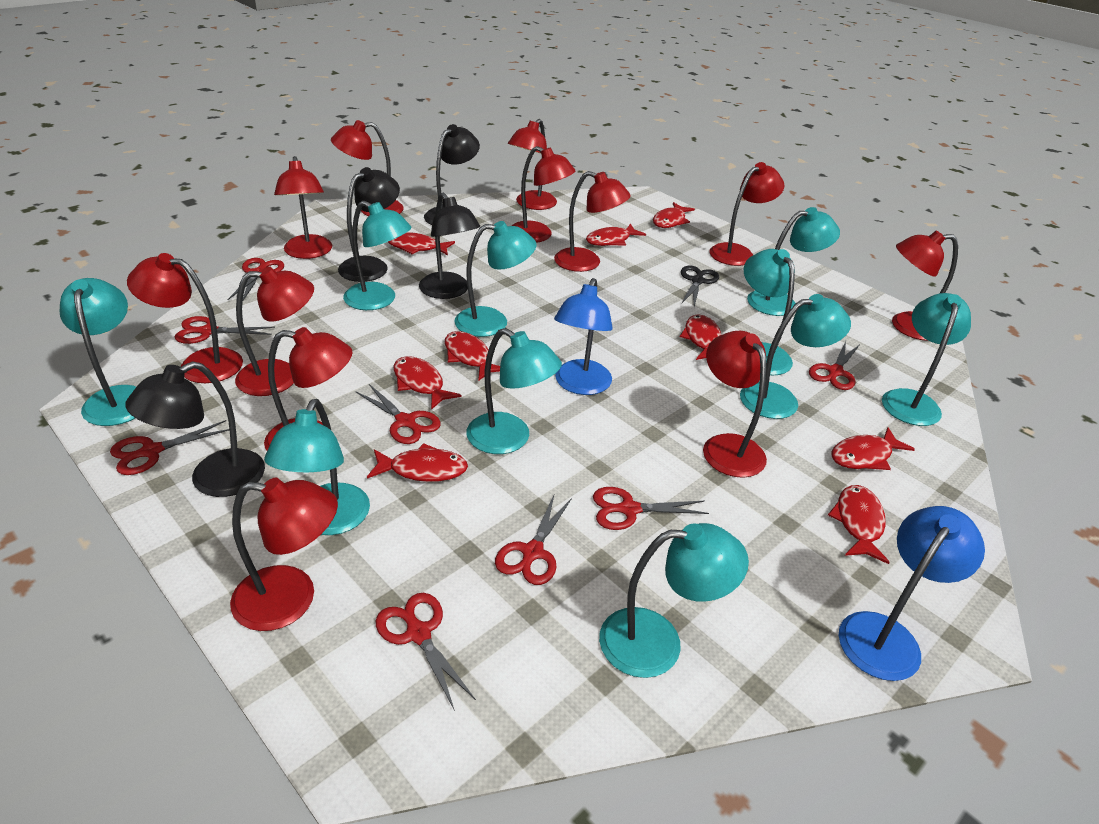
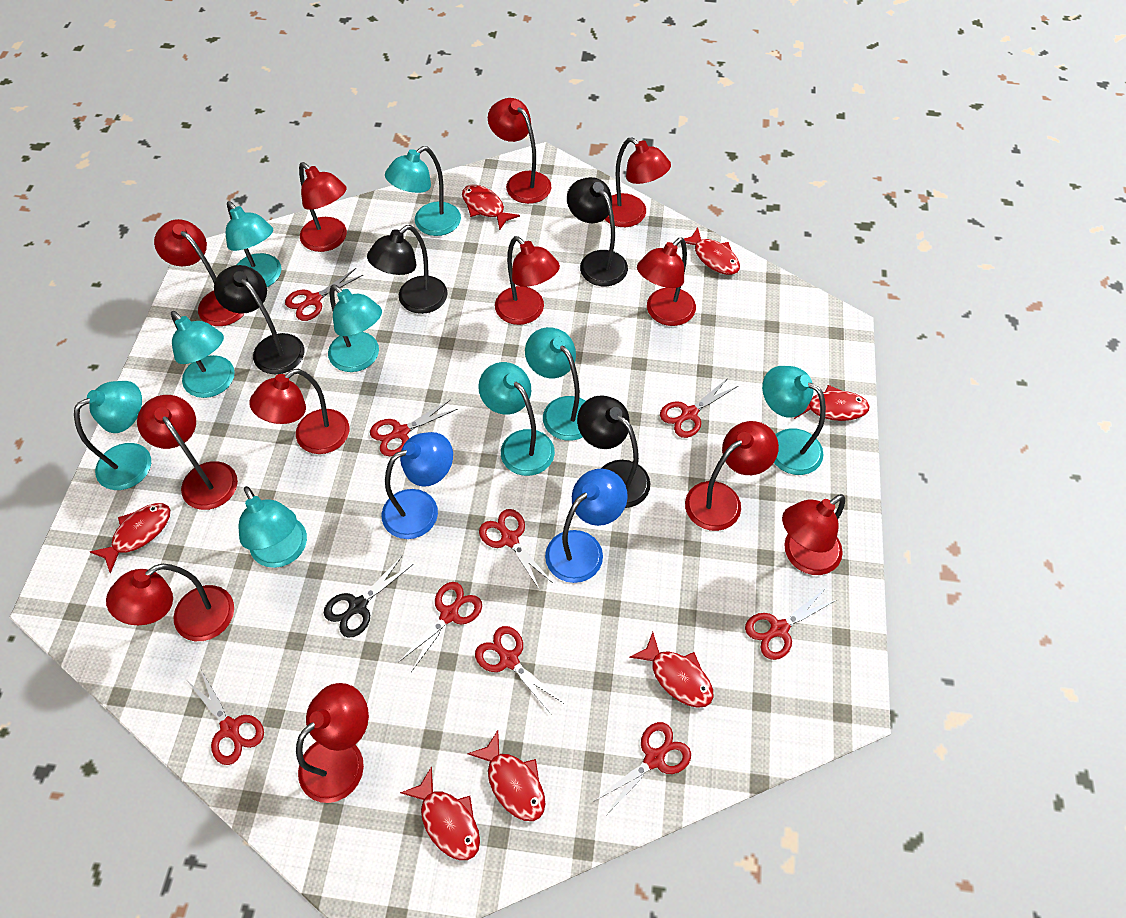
red fish: 9 -> 7
red scissors: 8 -> 9
turquoise lamp: 10 -> 9

